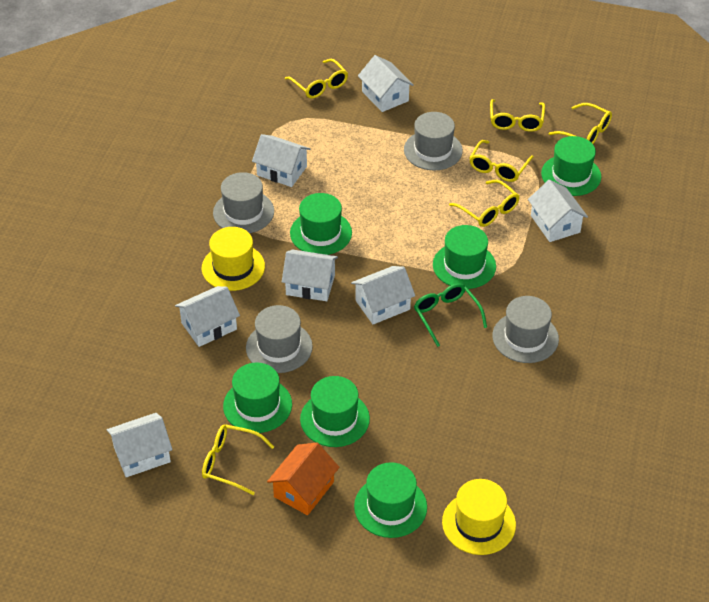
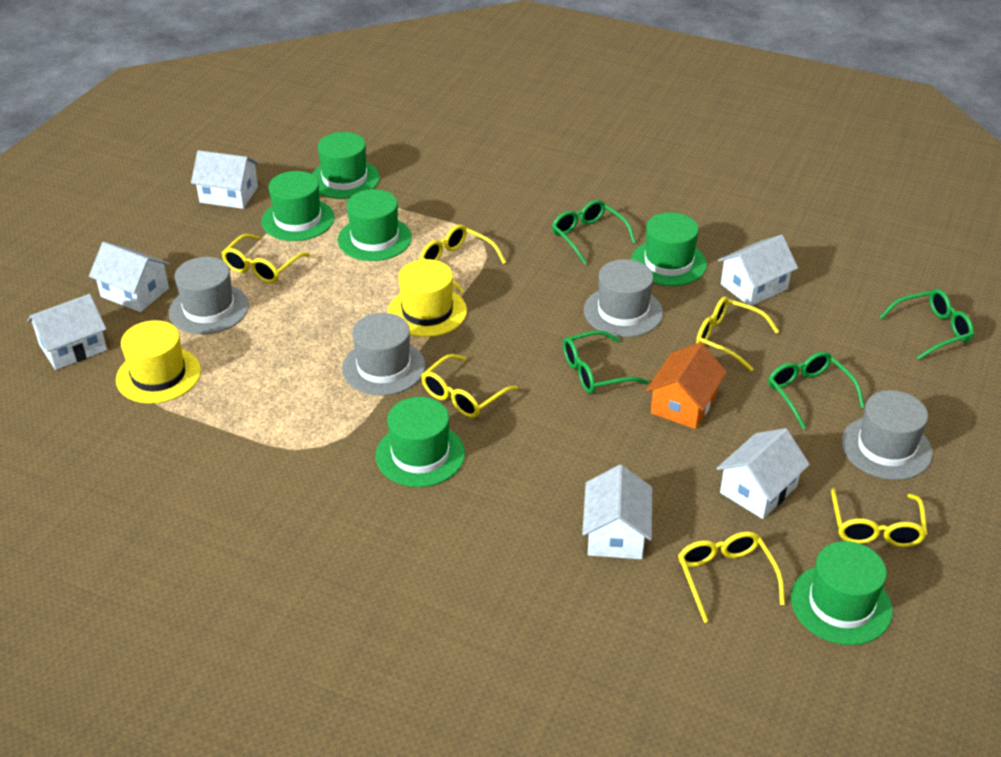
green glasses: 1 -> 4
white house: 7 -> 6

